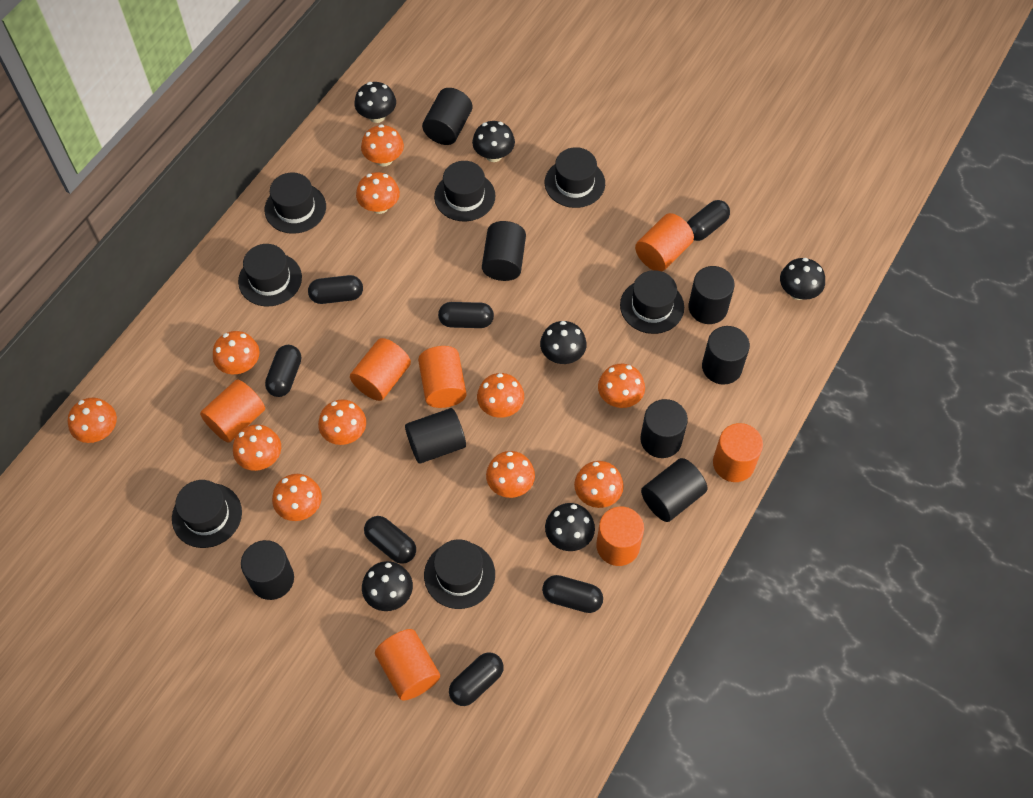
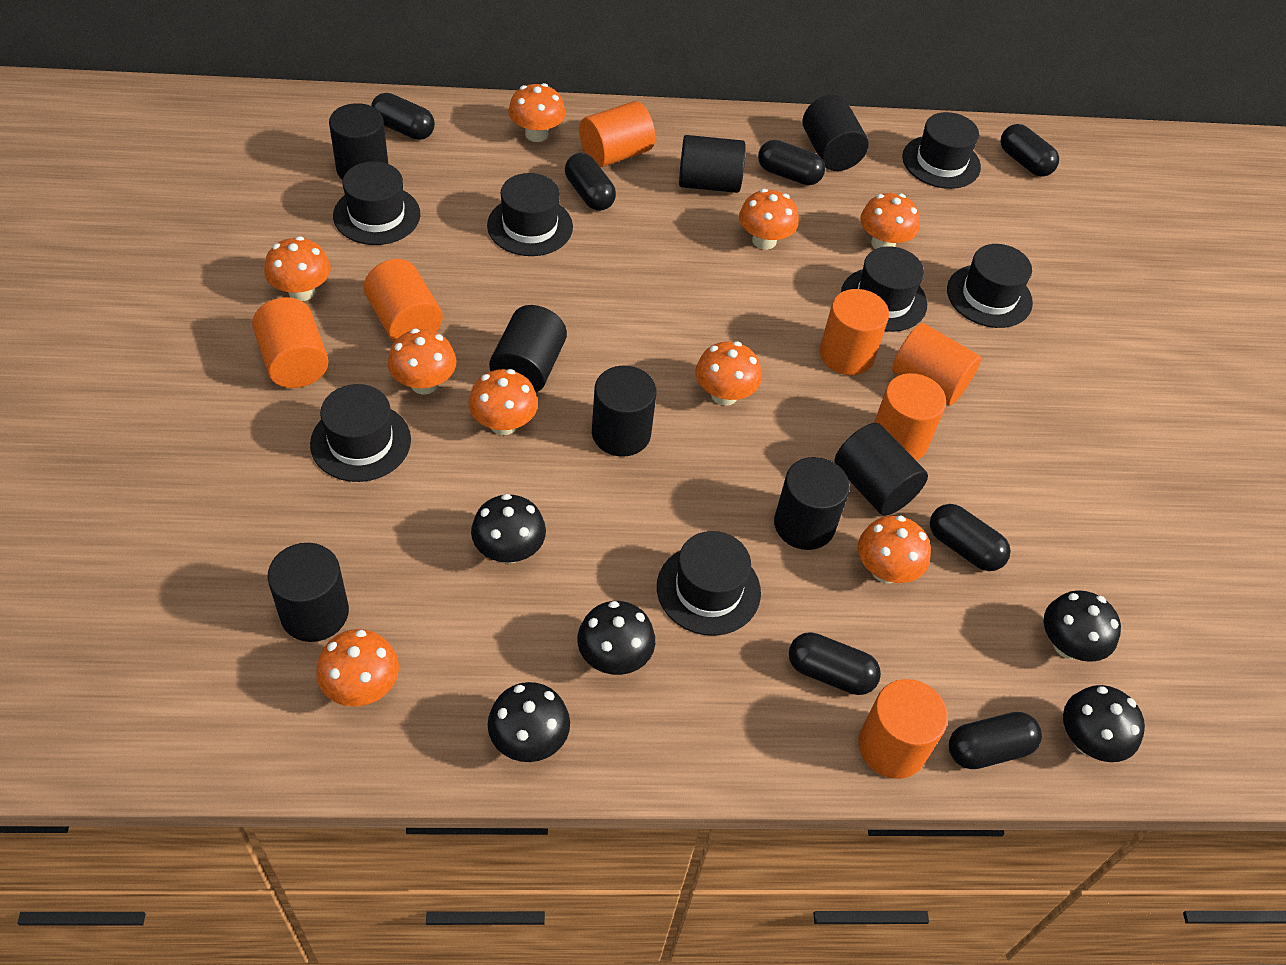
black mushroom: 6 -> 5
orange mushroom: 11 -> 9

